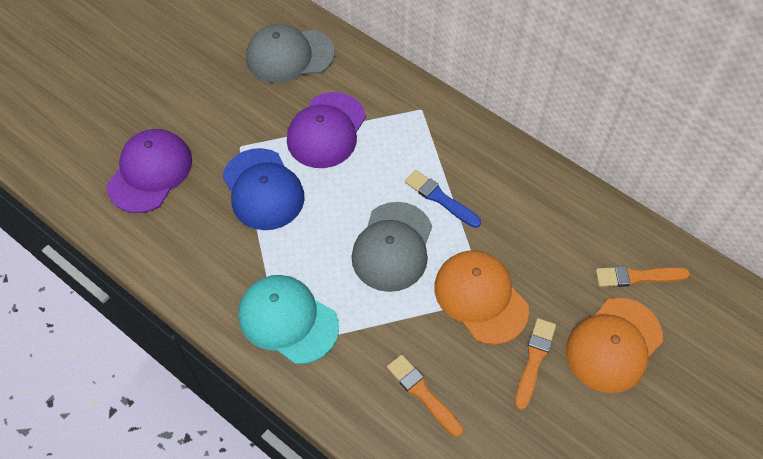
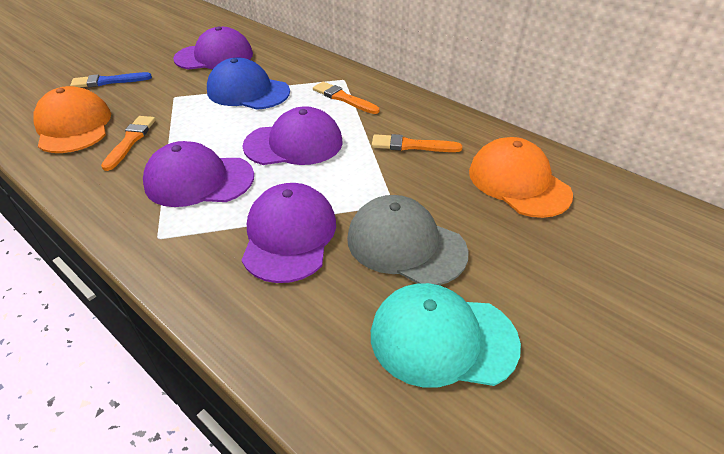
grey cap: 2 -> 1
purple cap: 2 -> 4

